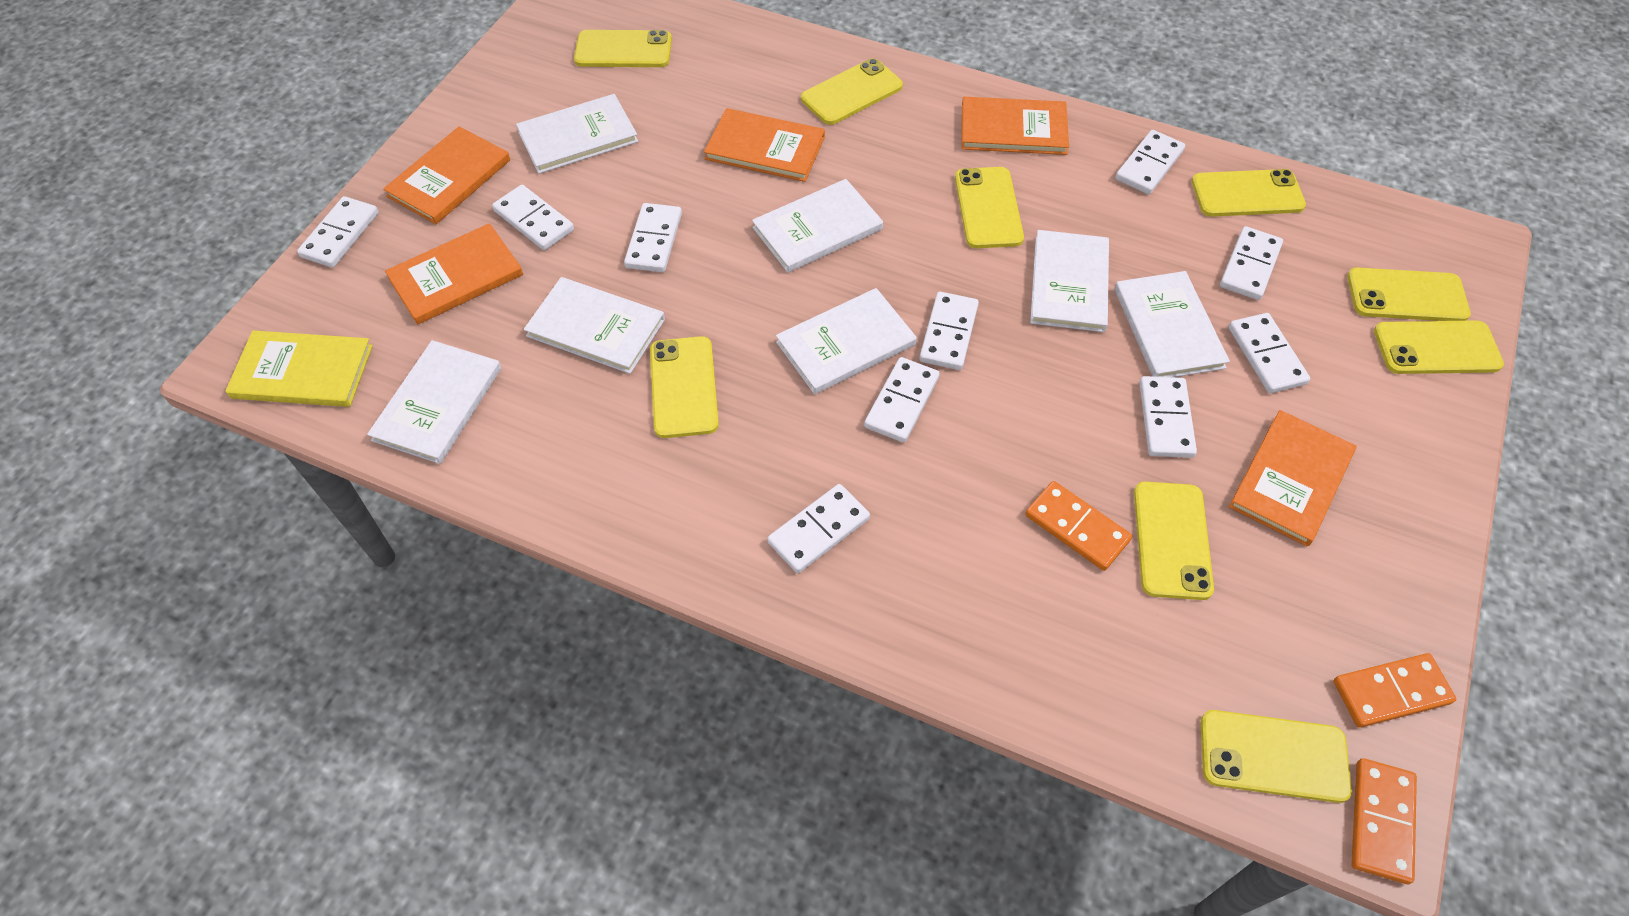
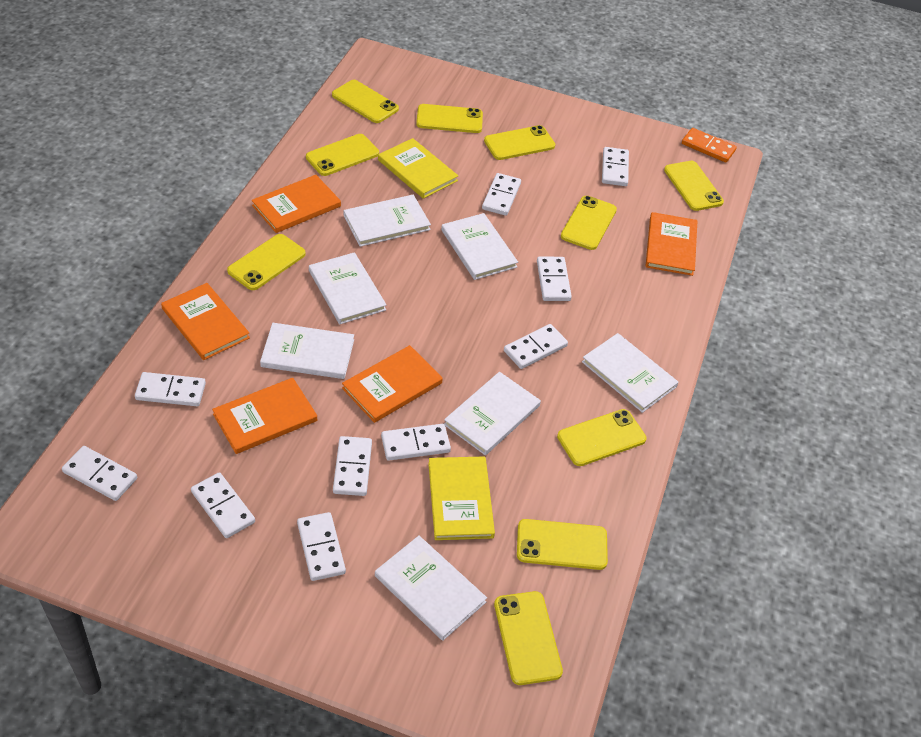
orange domino: 3 -> 1
yellow book: 1 -> 2
yellow phone: 9 -> 10

